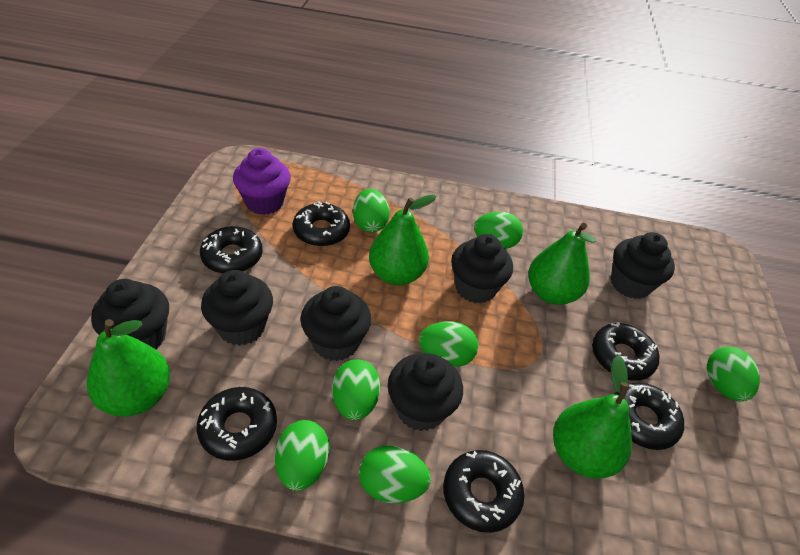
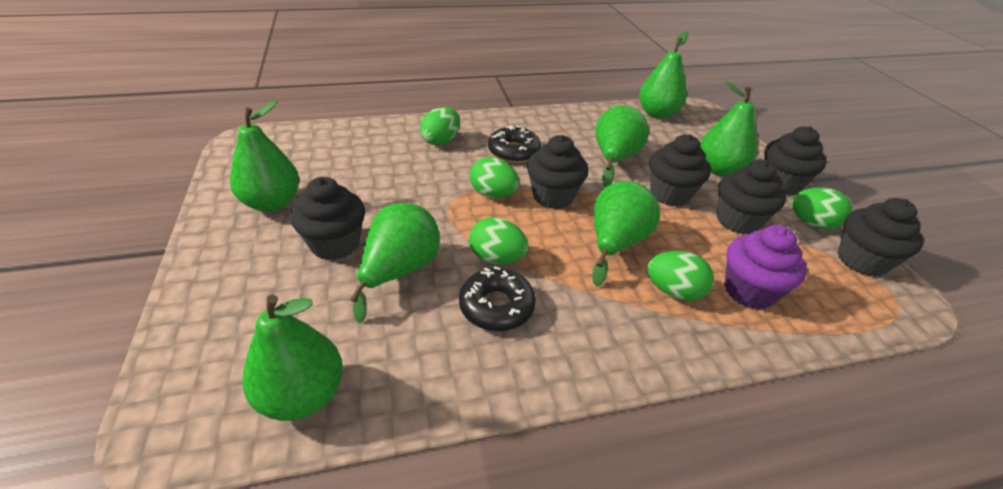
black donut: 6 -> 2
green egg: 7 -> 5
green pear: 4 -> 7

